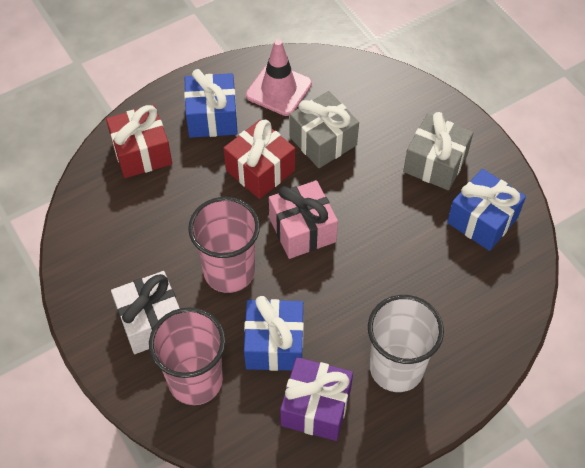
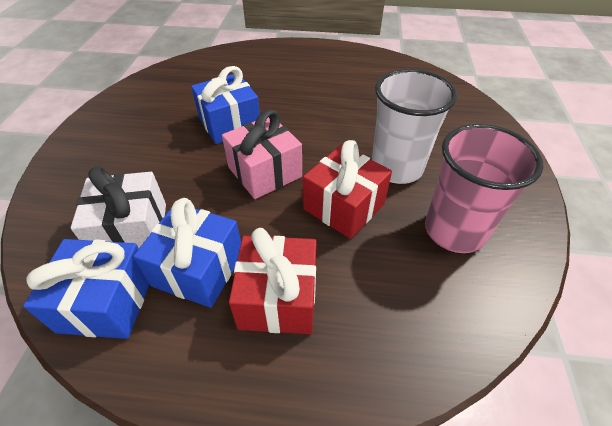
grey gift: 2 -> 0
pink cup: 2 -> 1
pink traffic cone: 1 -> 0
purple gift: 1 -> 0

